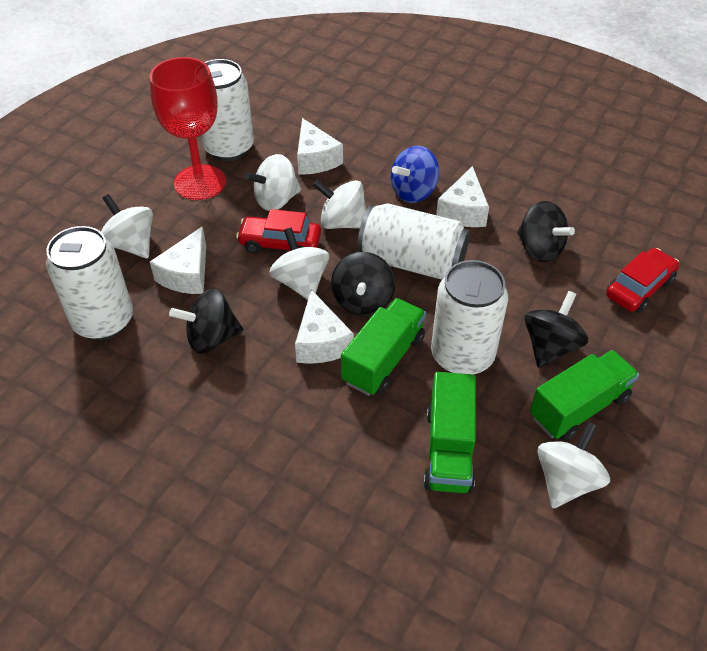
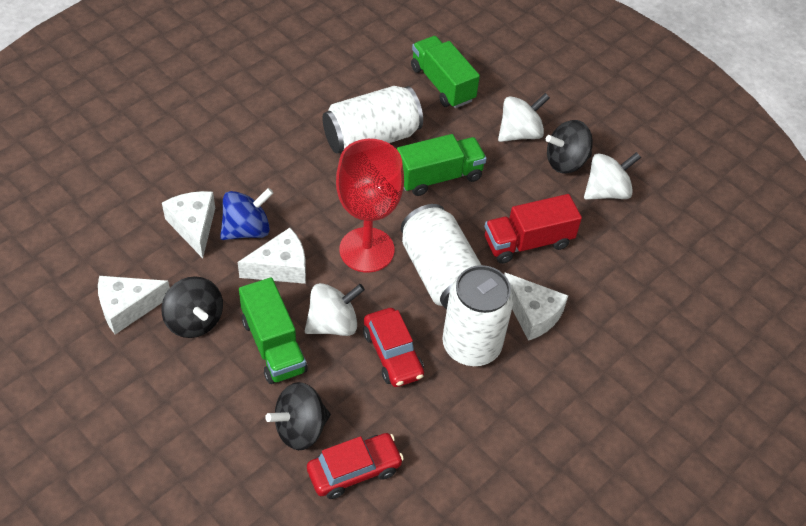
black spinning top: 4 -> 3
red truck: 0 -> 1
white can: 4 -> 3
white spinning top: 5 -> 3

